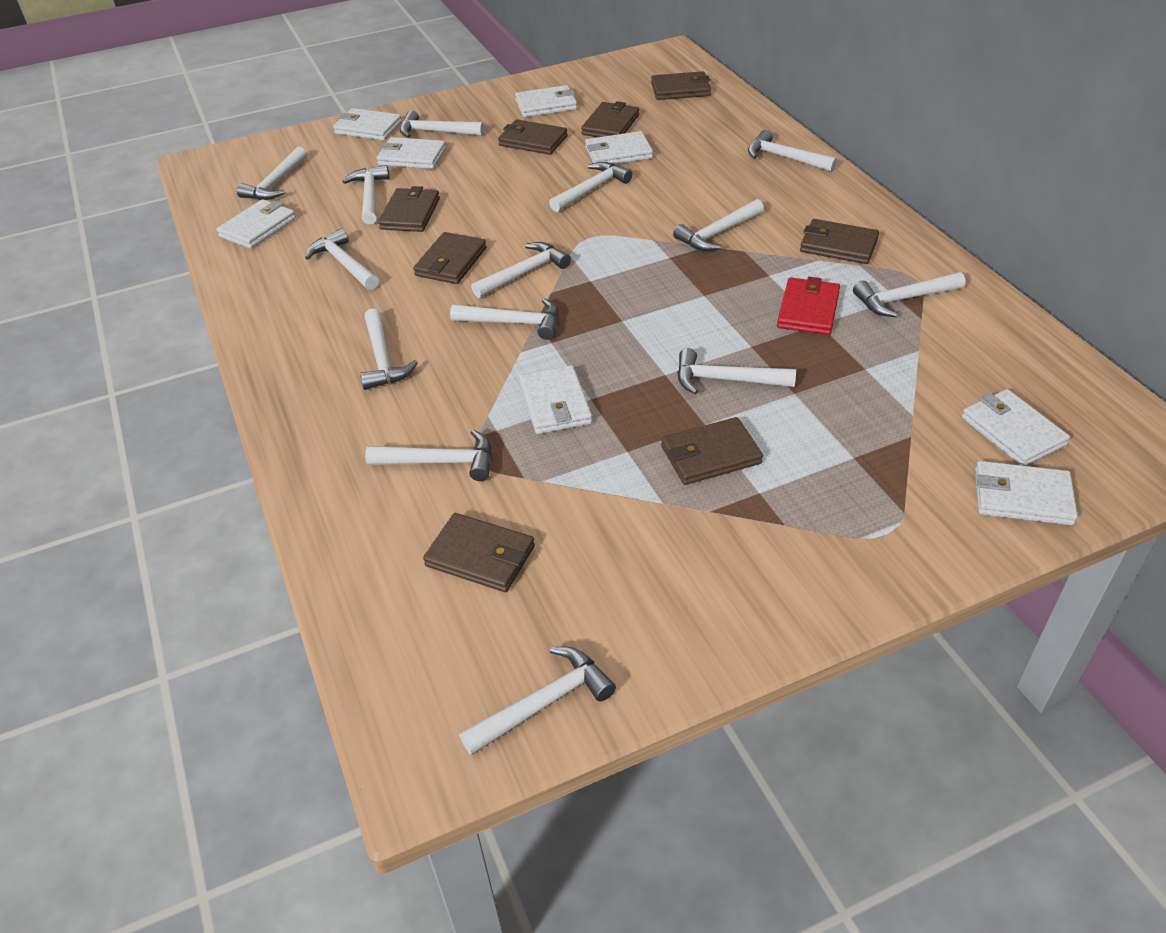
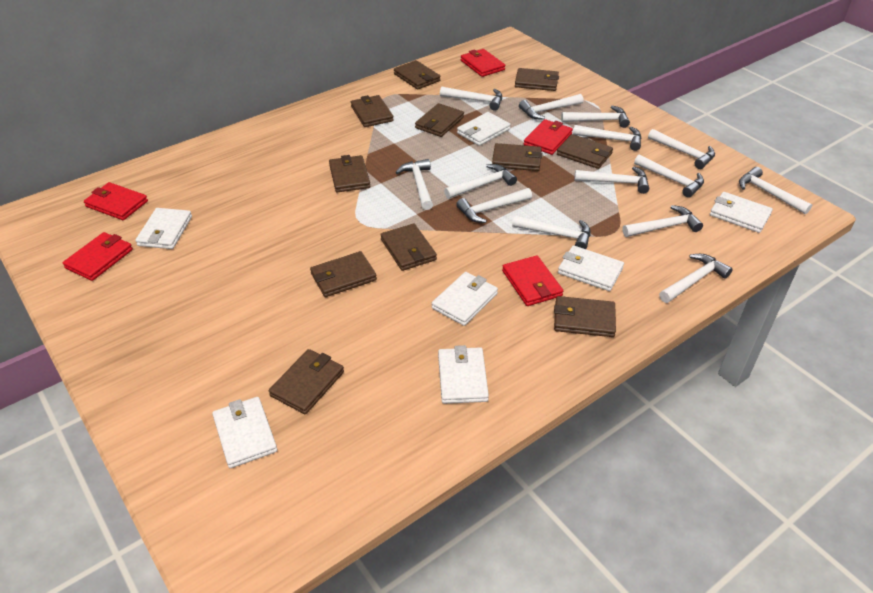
brown wallet: 8 -> 11
red wallet: 1 -> 5
white wallet: 8 -> 7

